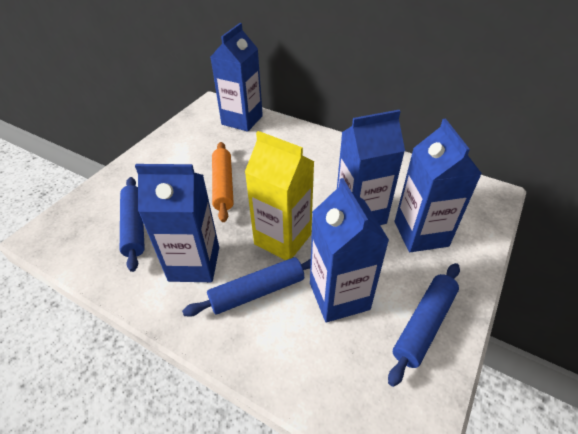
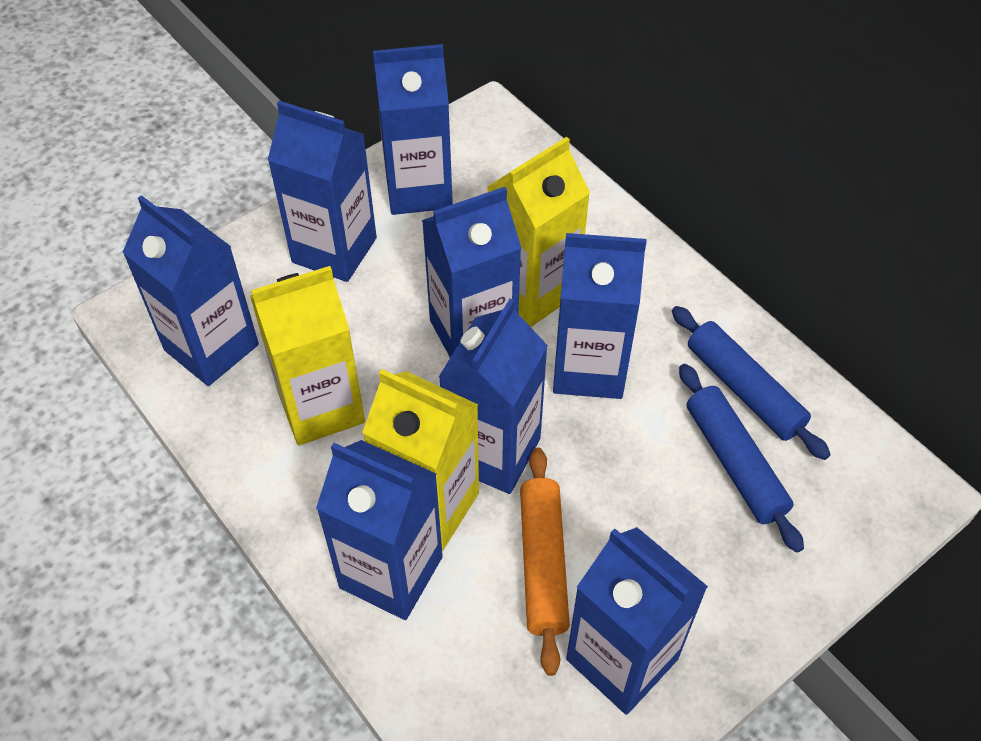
blue carton: 5 -> 8
blue rolling pin: 3 -> 2
yellow carton: 1 -> 3

